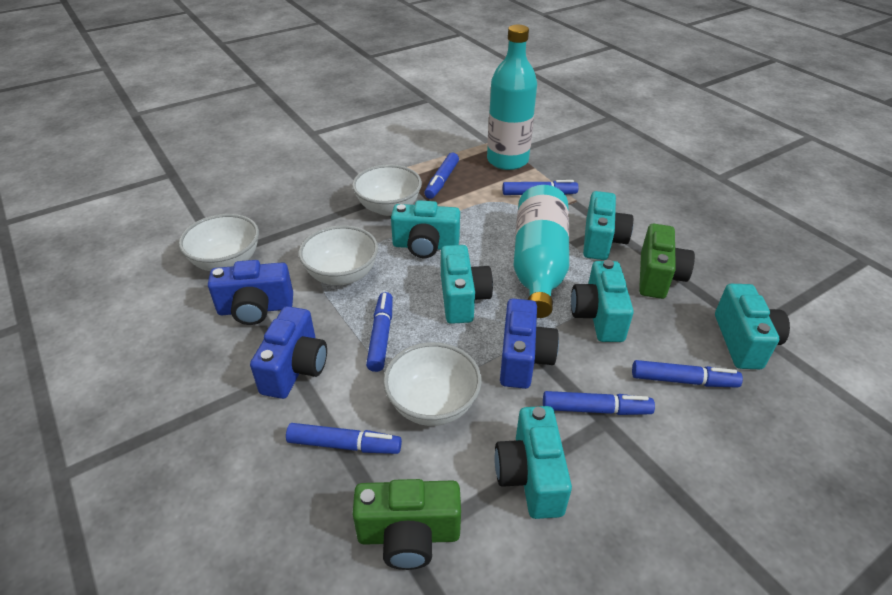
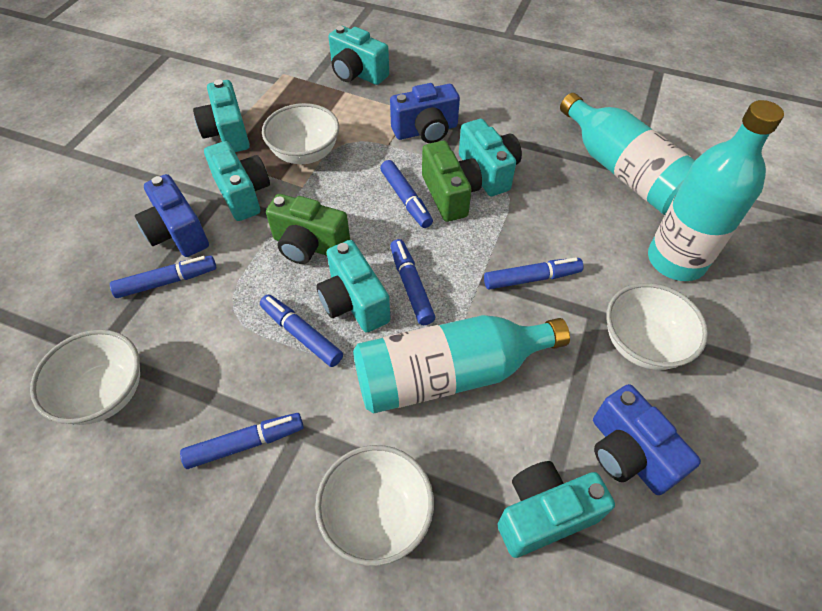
turquoise bottle: 2 -> 3

